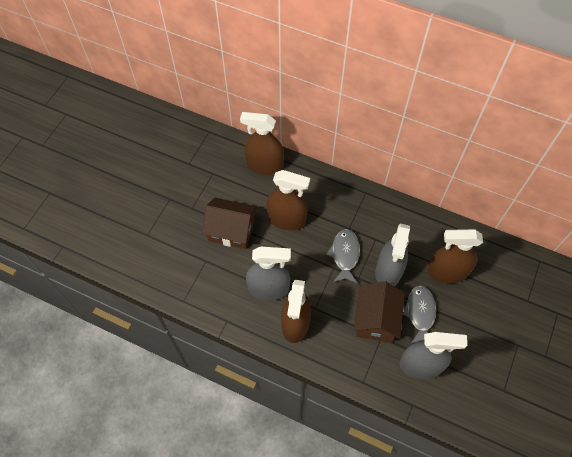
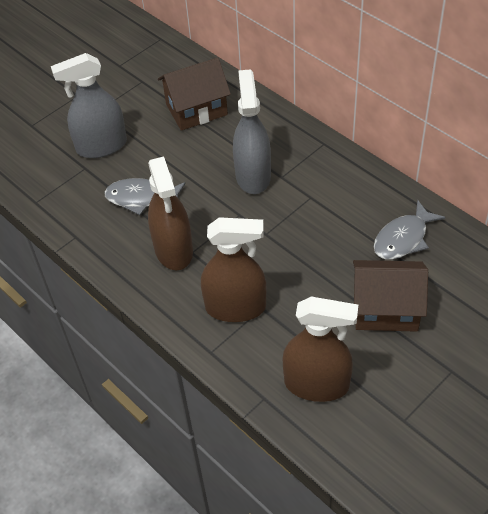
brown spray bottle: 4 -> 3
grey spray bottle: 3 -> 2

